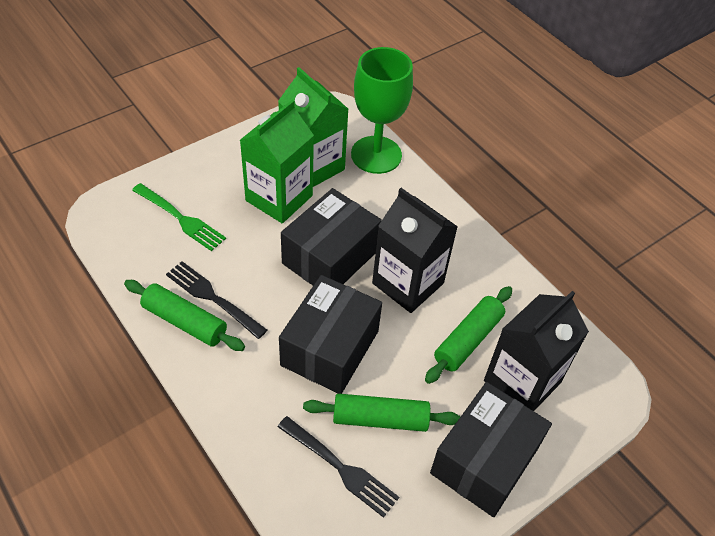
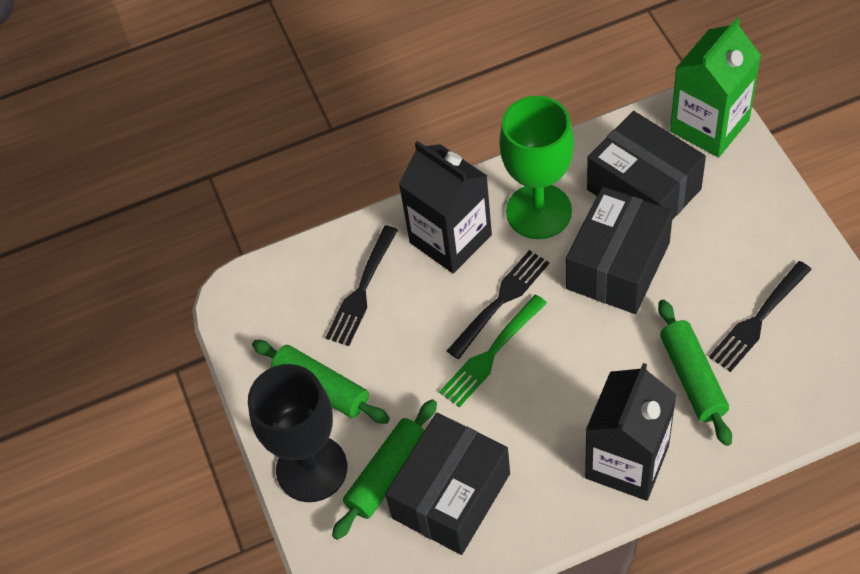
black fork: 2 -> 3
black goblet: 0 -> 1
green carton: 2 -> 1

